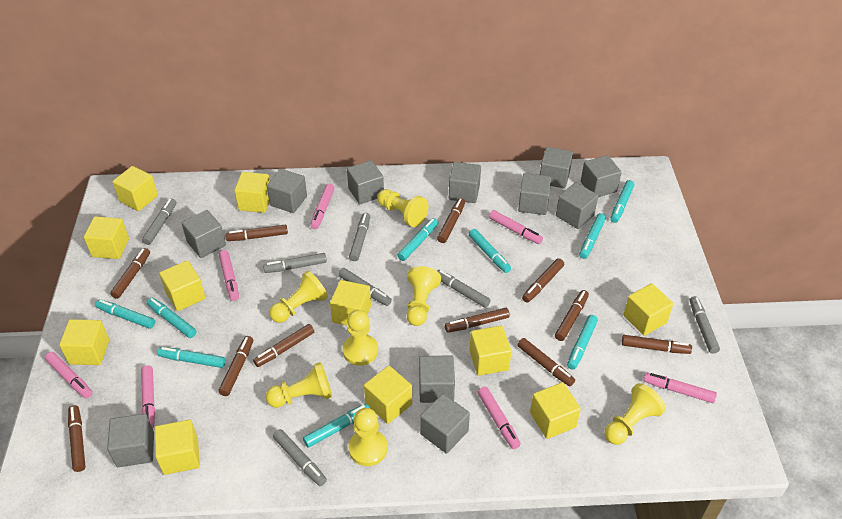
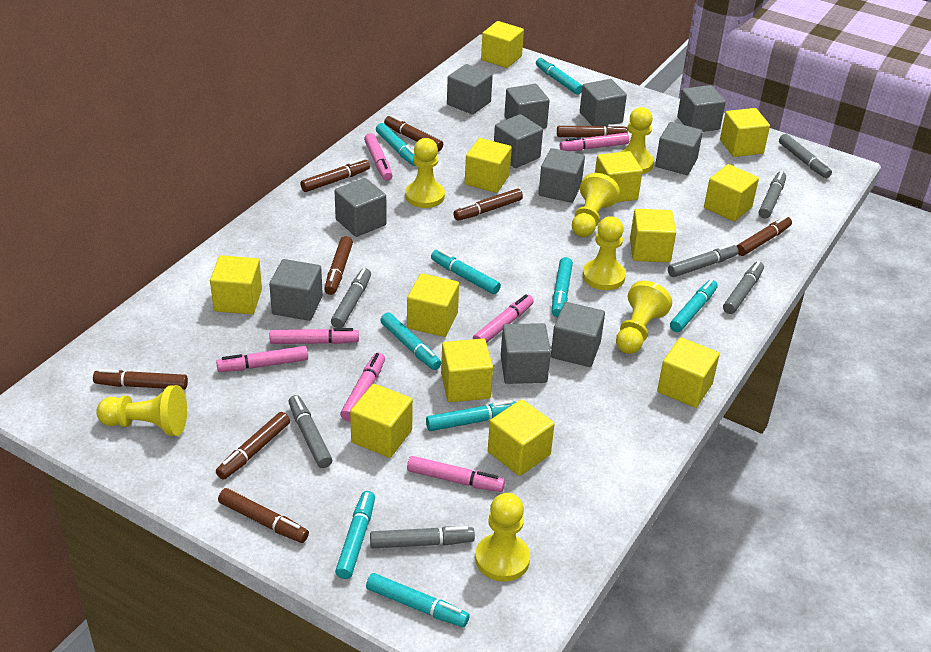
brown marker: 11 -> 9
yellow cube: 11 -> 12

